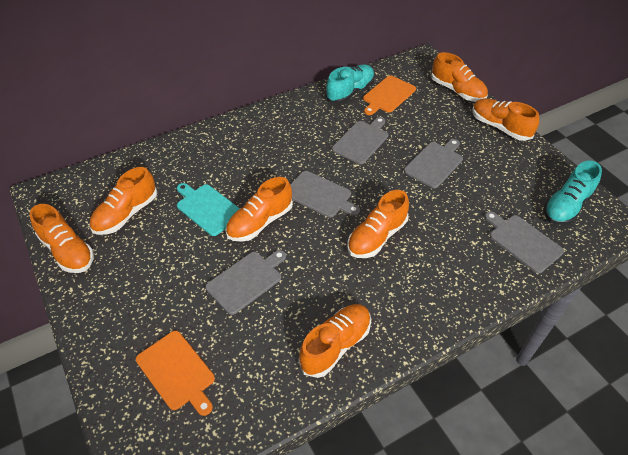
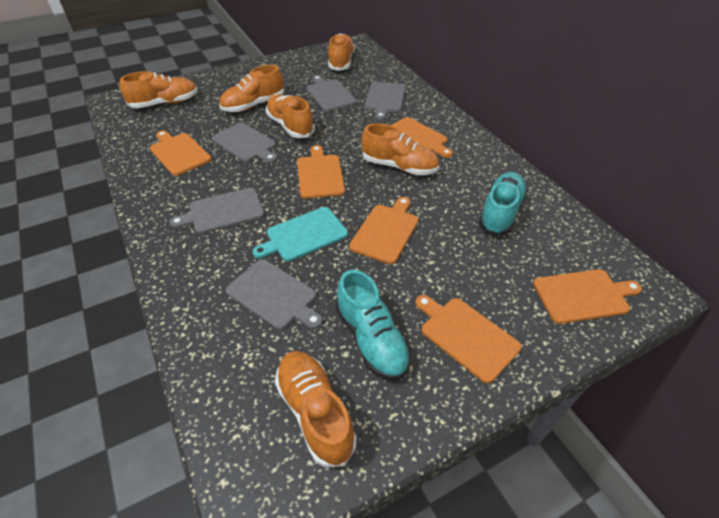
orange cutting board: 2 -> 6
orange shoe: 7 -> 6

